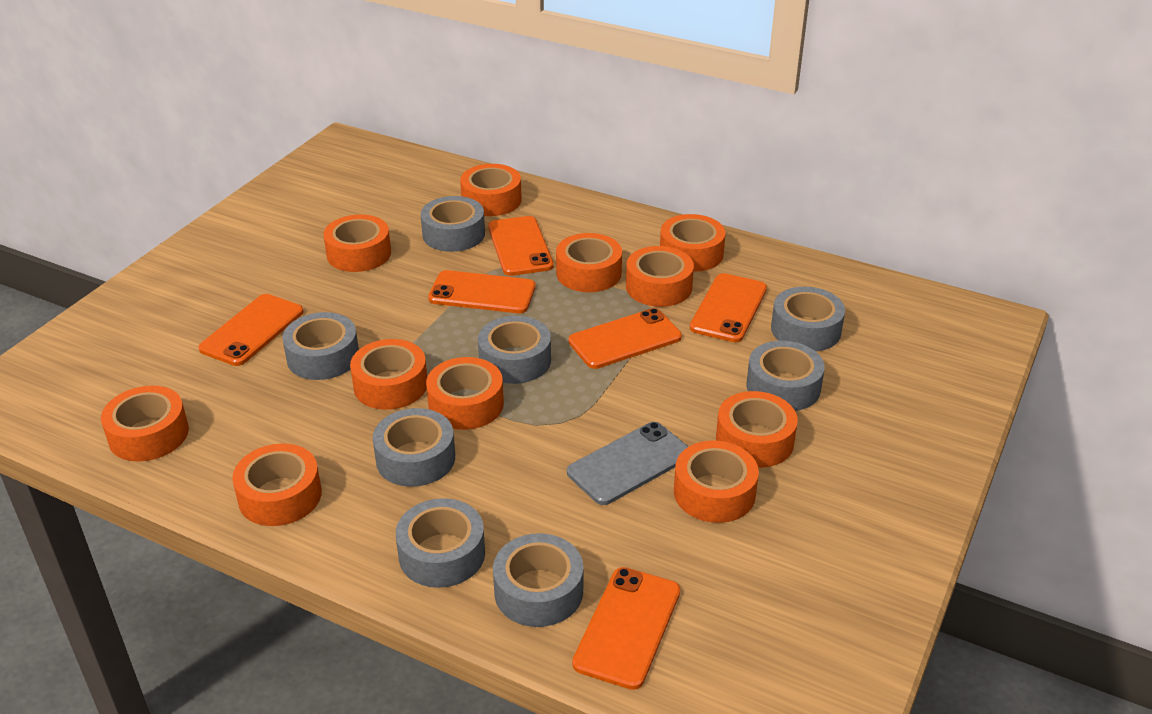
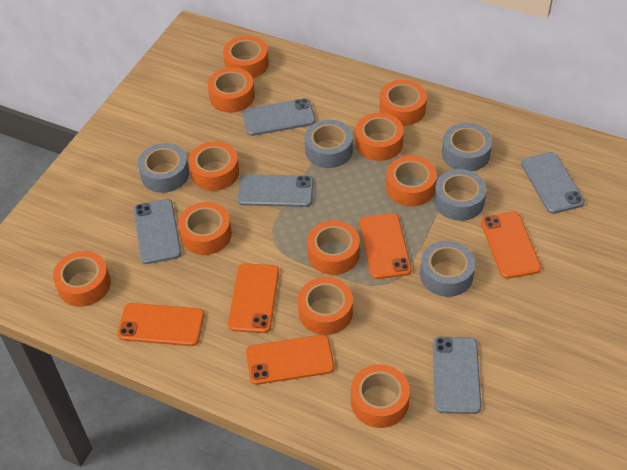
grey phone: 1 -> 5
grey tape: 8 -> 5
orange phone: 6 -> 5

